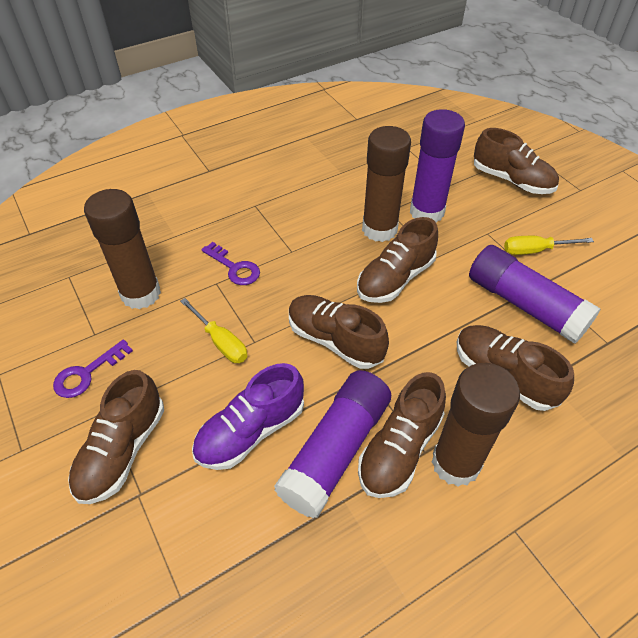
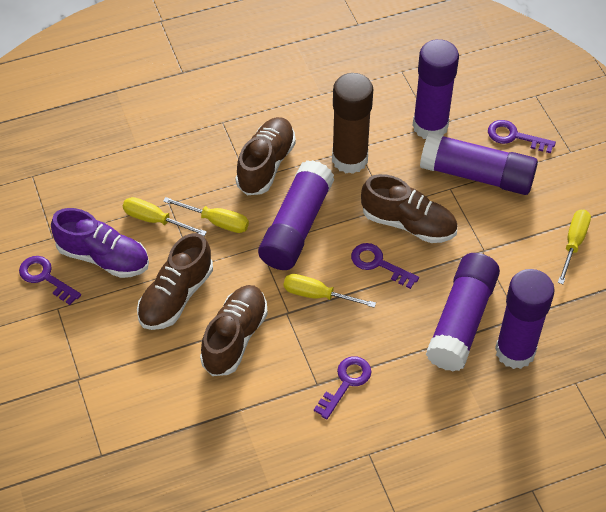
brown glue stick: 3 -> 1
brown shoe: 6 -> 4
purple glue stick: 3 -> 5
purple key: 2 -> 4
yellow screwdriver: 2 -> 4

